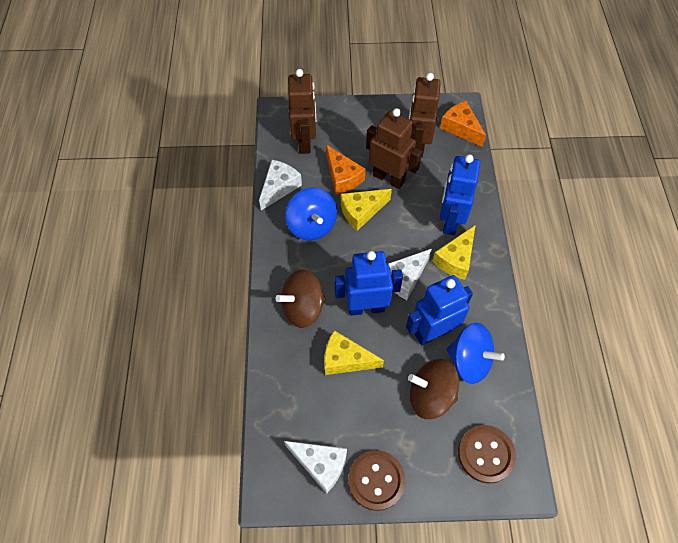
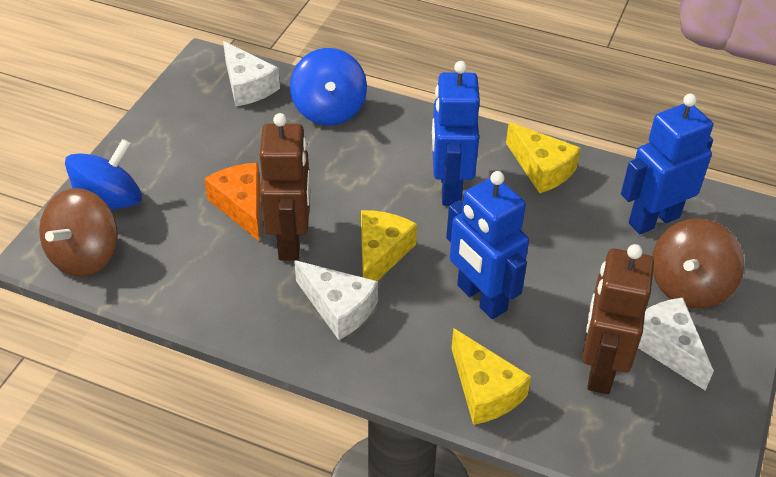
brown button: 2 -> 0
brown robot: 3 -> 2
orange cheese: 2 -> 1

